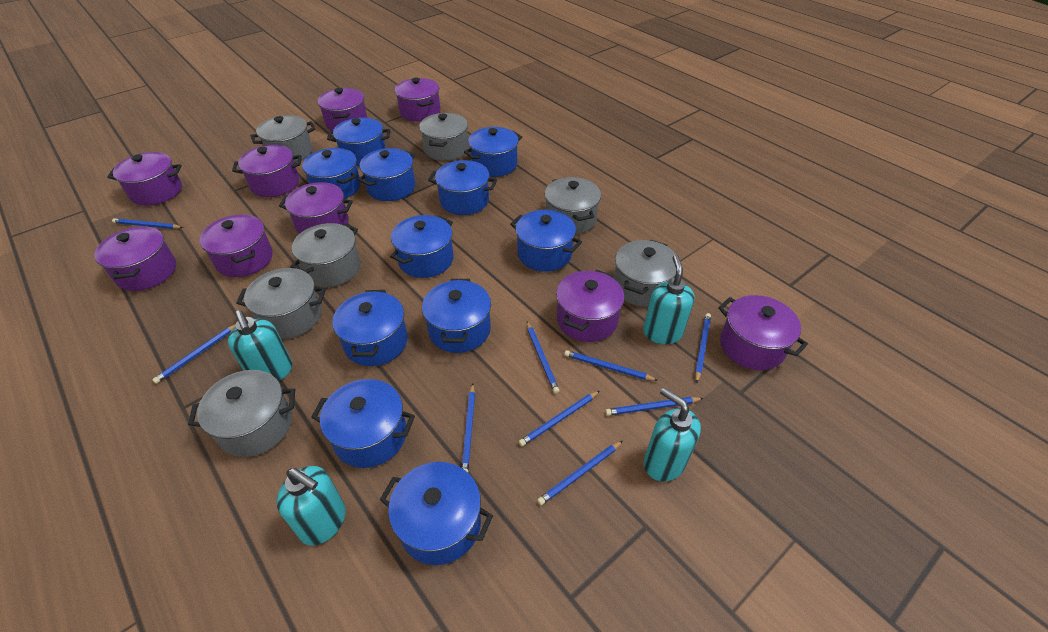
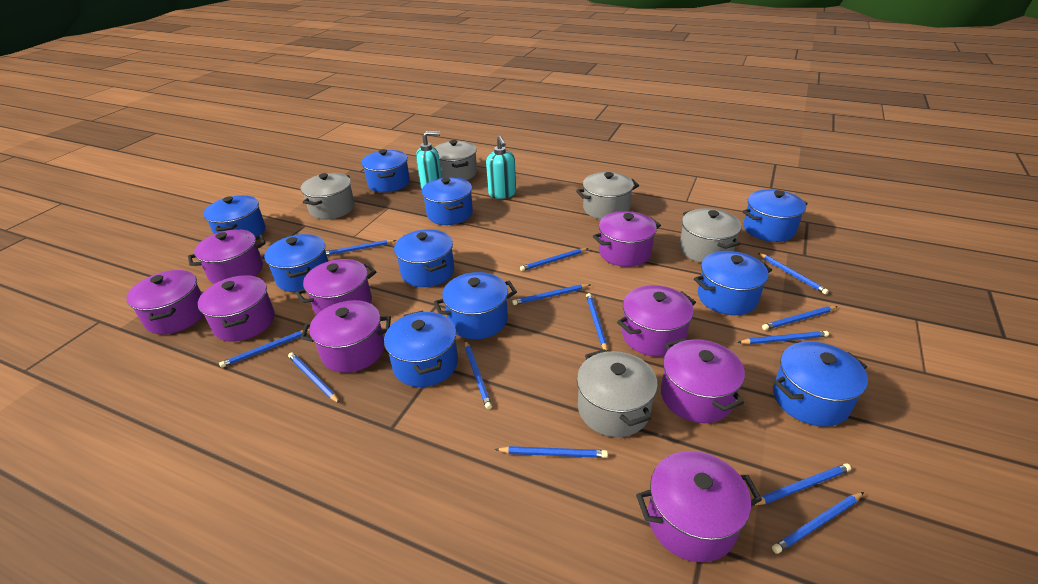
blue pencil: 9 -> 13
blue pot: 11 -> 10
grey pot: 7 -> 5
turquoise soap dispenser: 4 -> 2

